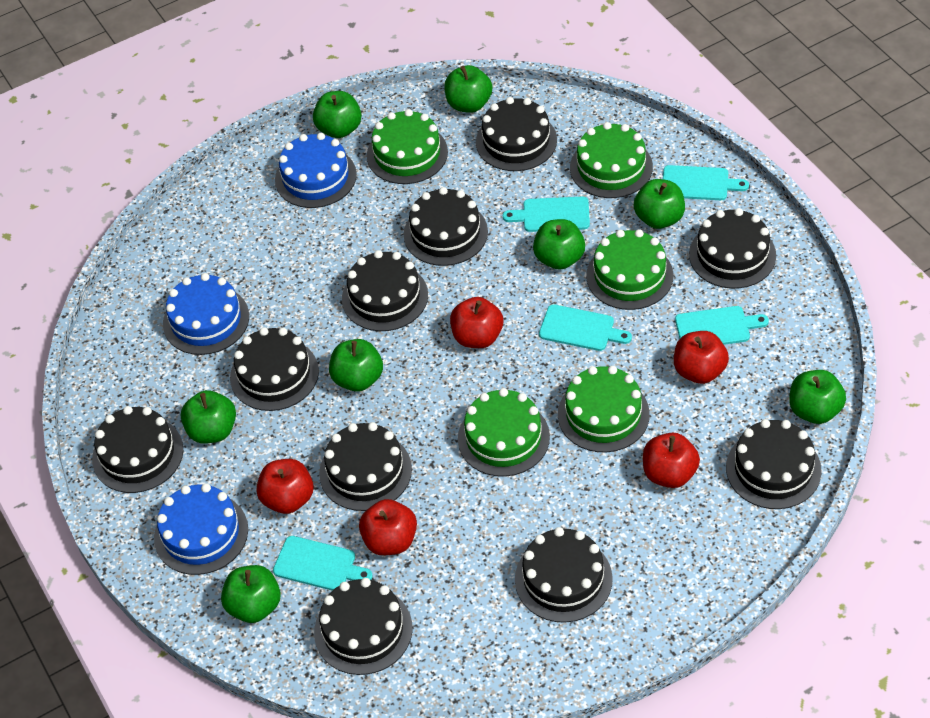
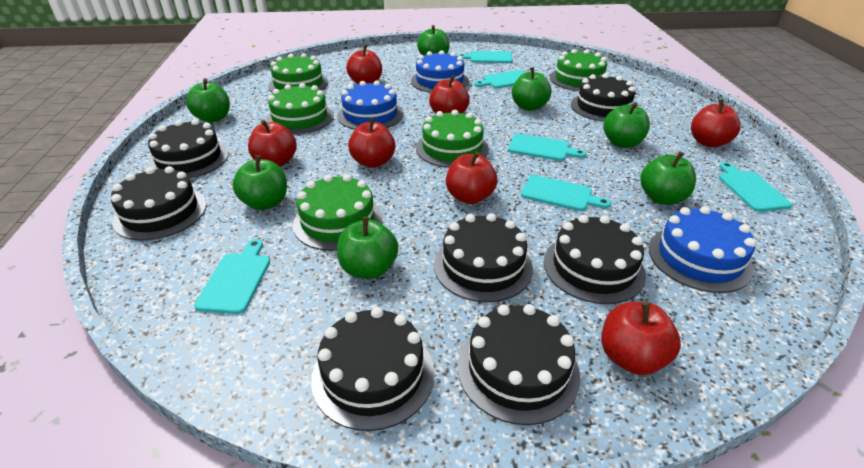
black cake: 10 -> 7
green apple: 8 -> 7
red apple: 5 -> 7
turquoise cutting board: 5 -> 6

